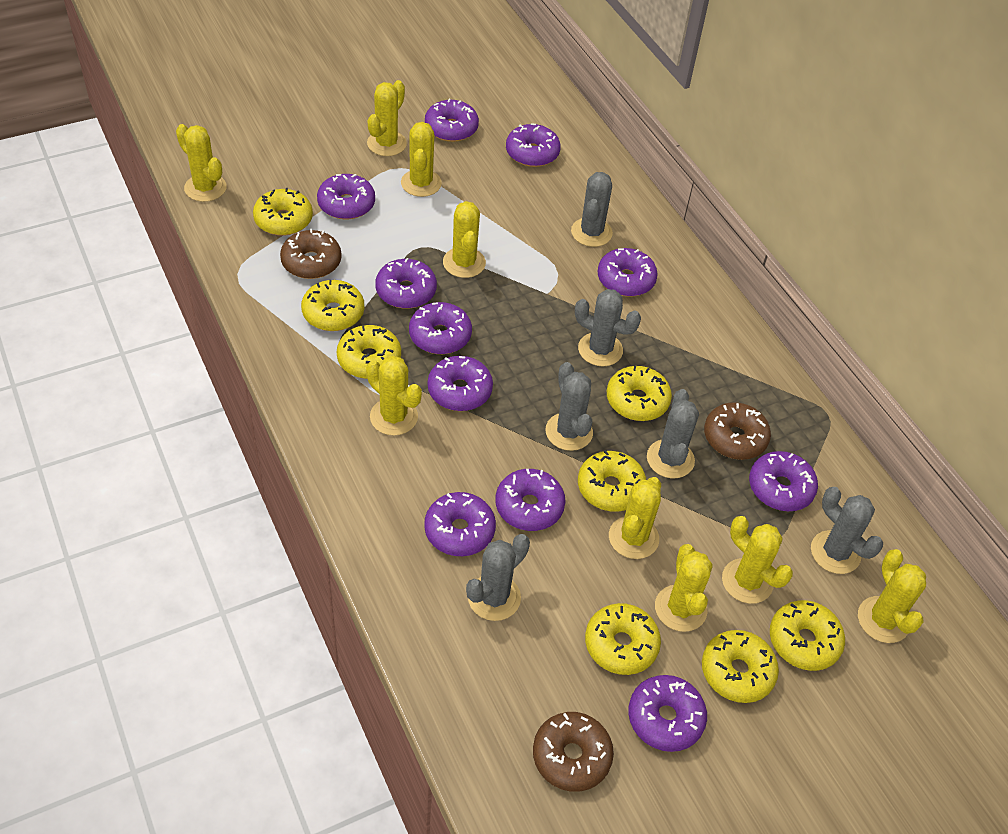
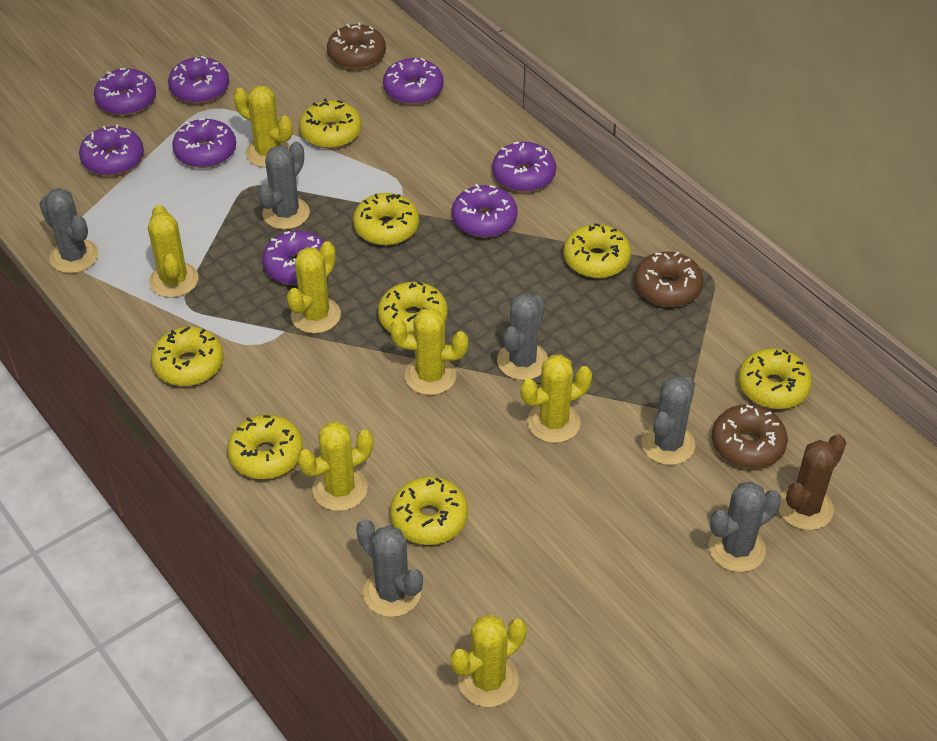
brown cactus: 0 -> 1
purple donut: 11 -> 8
yellow cactus: 9 -> 7

